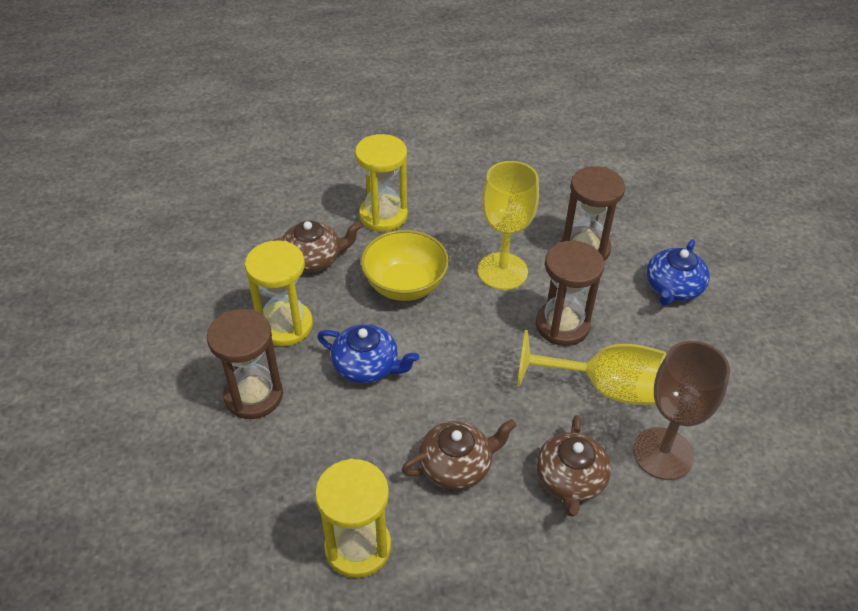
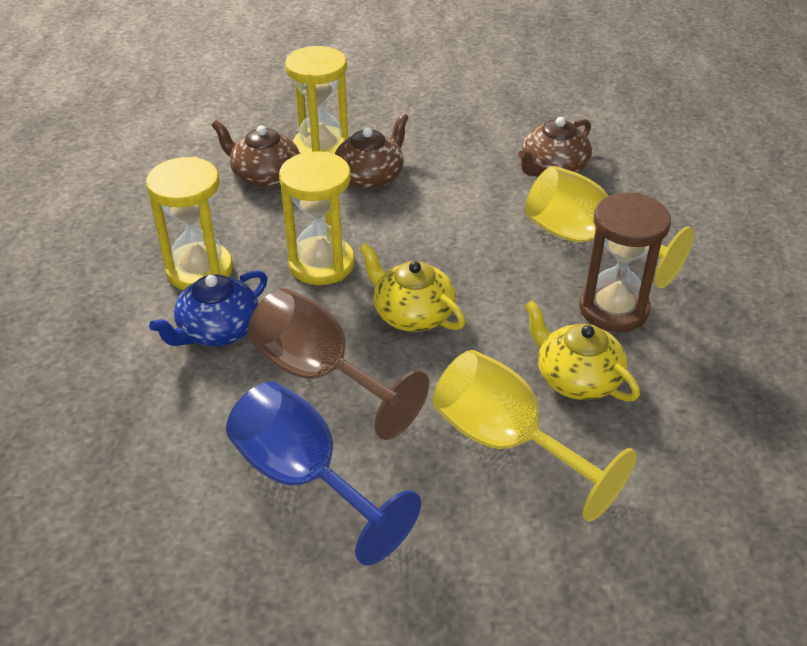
blue goblet: 0 -> 1
blue teapot: 2 -> 1
brown hourglass: 3 -> 1
yellow bowl: 1 -> 0
yellow teapot: 0 -> 2

